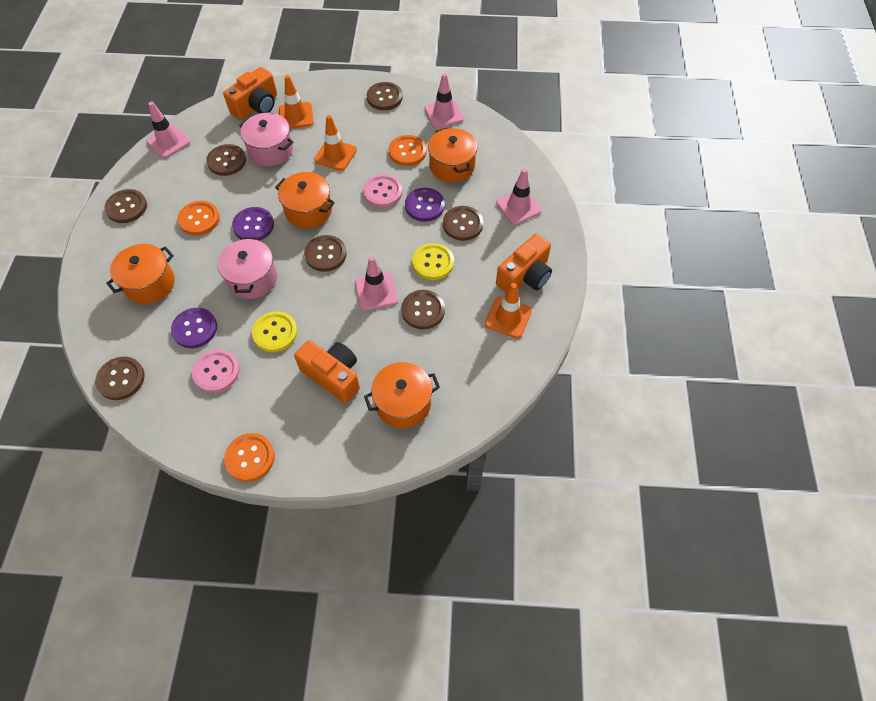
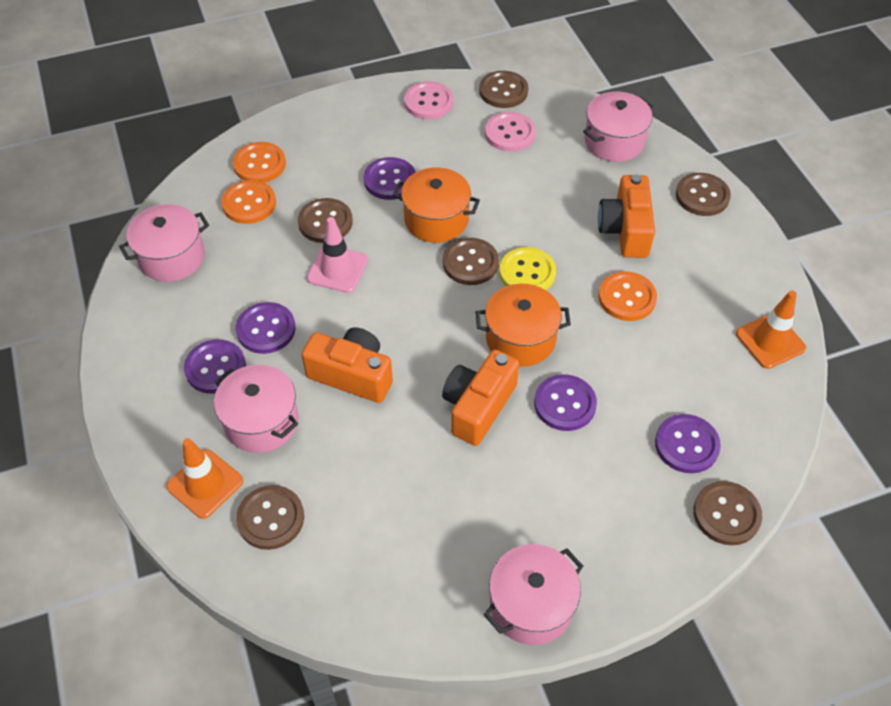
brown button: 7 -> 6
orange pot: 4 -> 2
orange traffic cone: 3 -> 2
pink pot: 2 -> 4
pink traffic cone: 4 -> 1
purple button: 3 -> 5
yellow button: 2 -> 1

